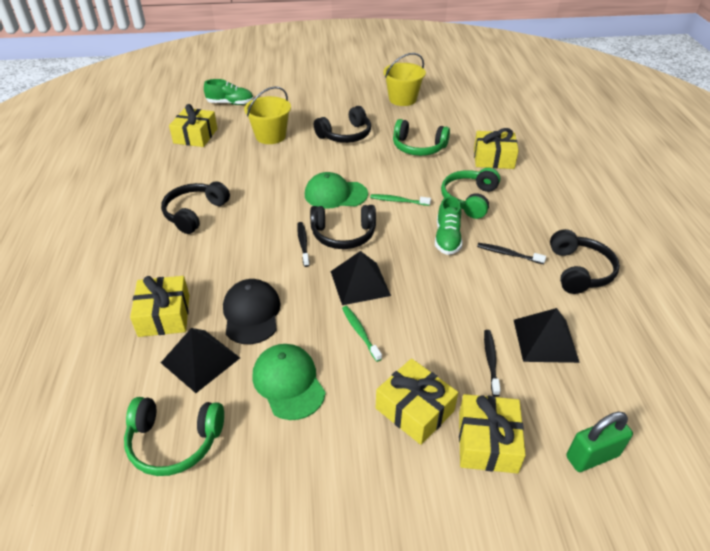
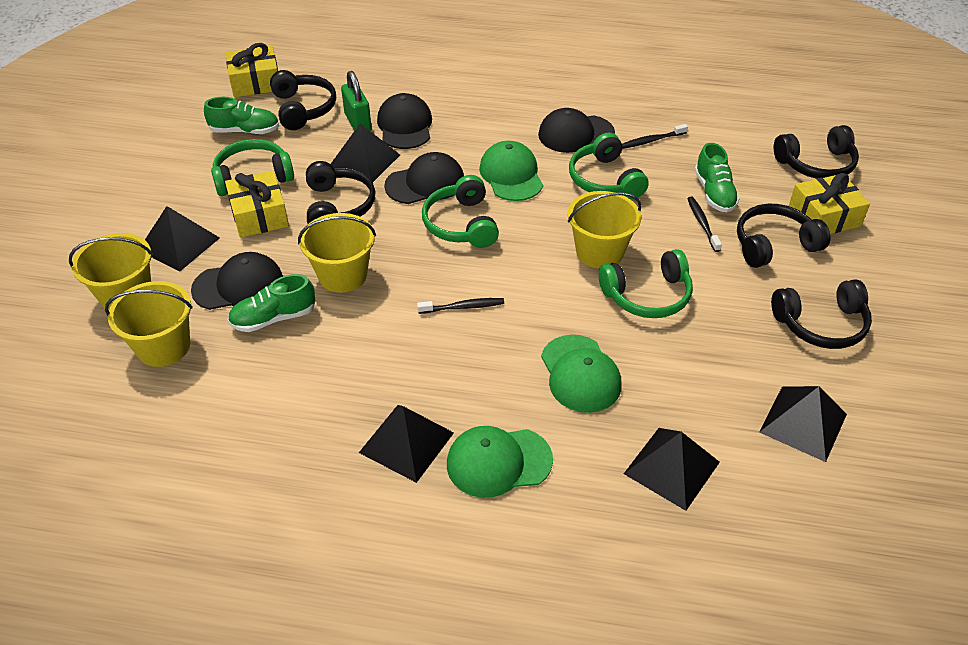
black cap: 1 -> 4
black headphones: 4 -> 5
black pyramid: 3 -> 5
green cap: 2 -> 3
green headphones: 3 -> 4
green shoe: 2 -> 3
green toothbrush: 2 -> 0
yellow bucket: 2 -> 4
yellow gift: 5 -> 3

